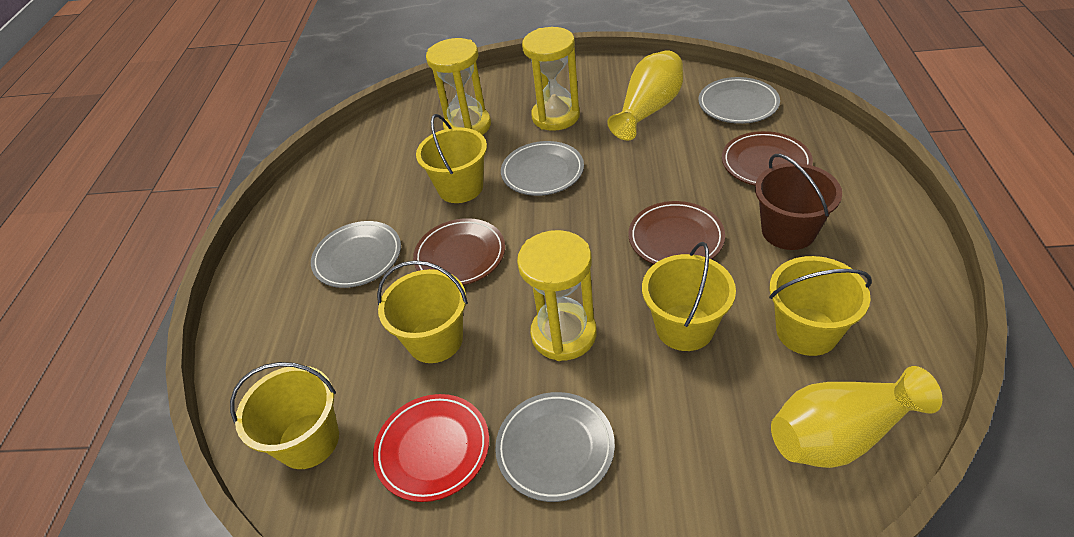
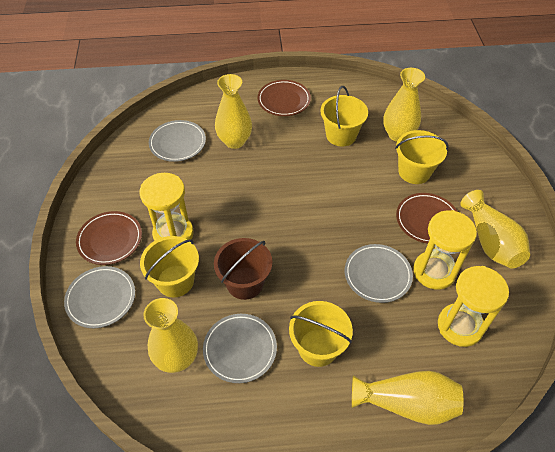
red plate: 1 -> 0
yellow bucket: 5 -> 4
yellow vase: 2 -> 5

